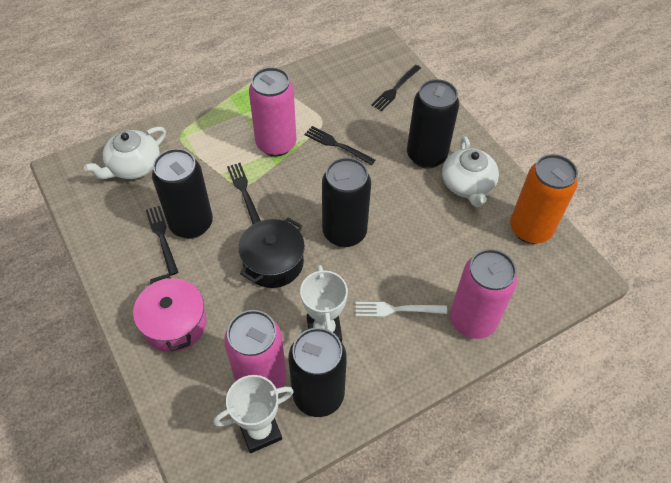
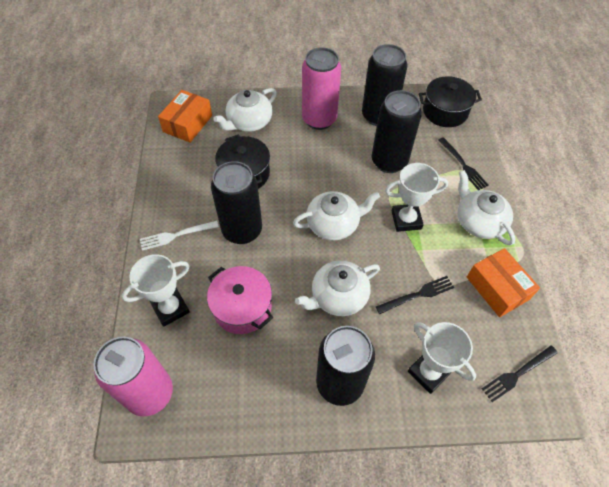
black fork: 4 -> 3
black pot: 1 -> 2
orange box: 0 -> 2
orange can: 1 -> 0
pink can: 3 -> 2
white teapot: 2 -> 4
white trophy: 2 -> 3

